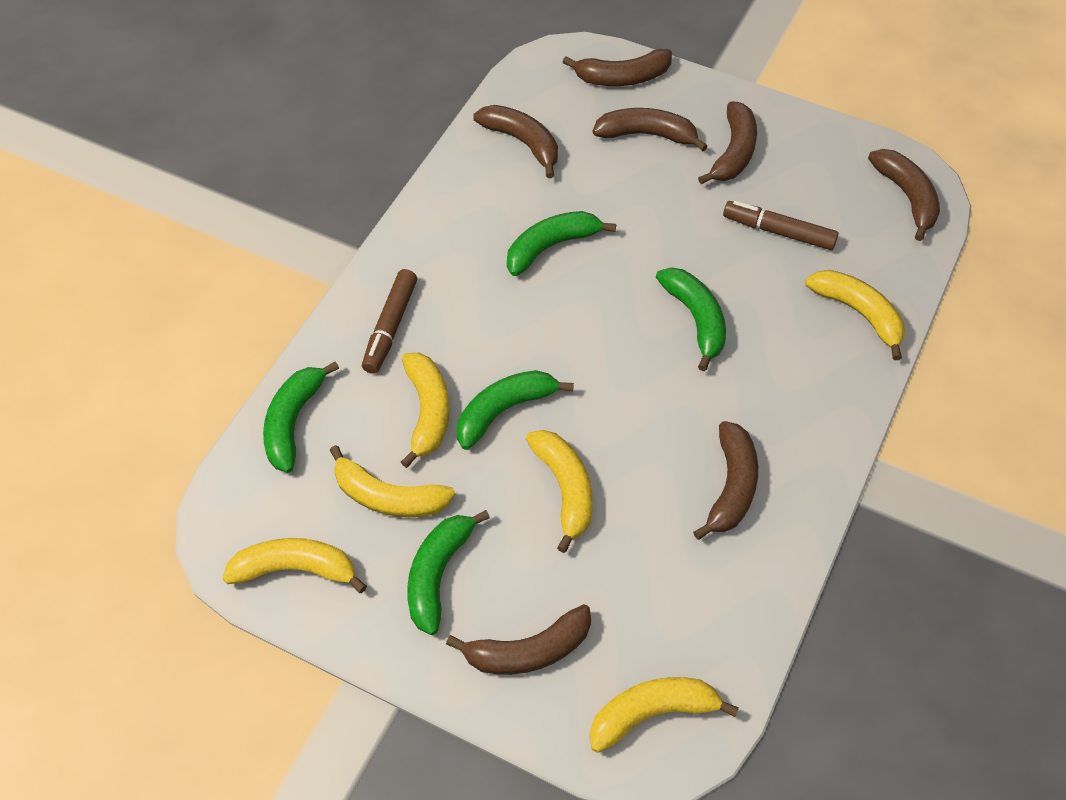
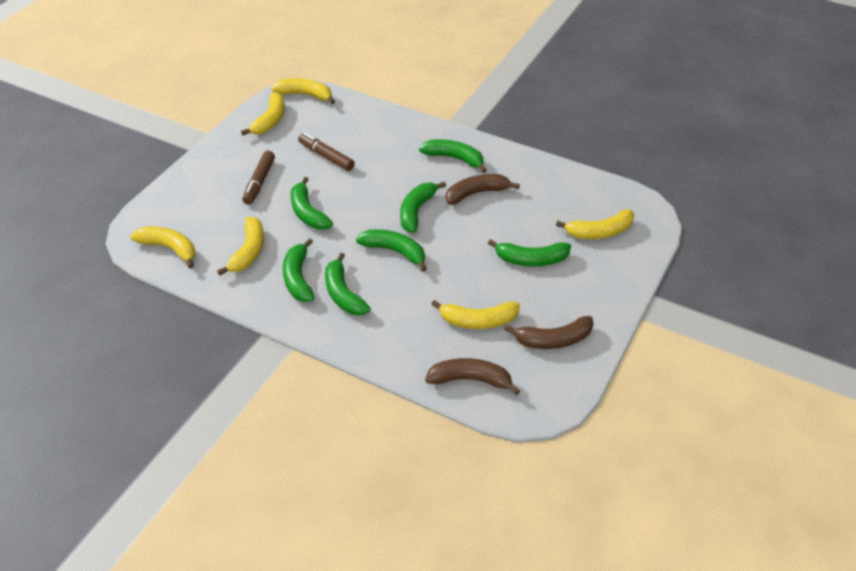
brown banana: 7 -> 3
green banana: 5 -> 7

